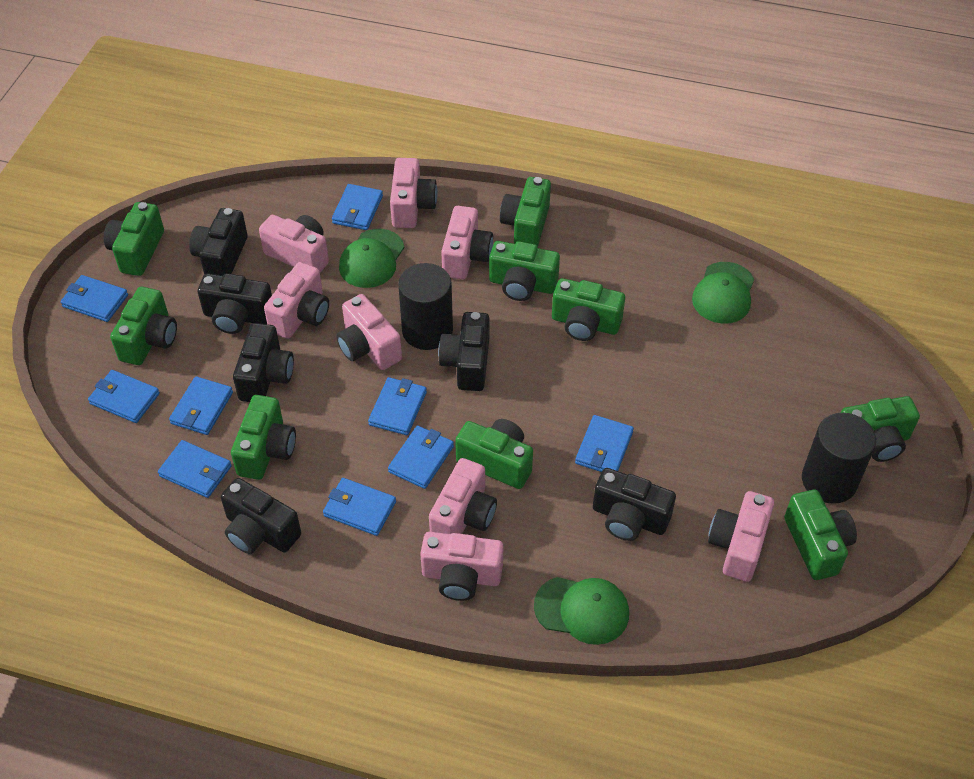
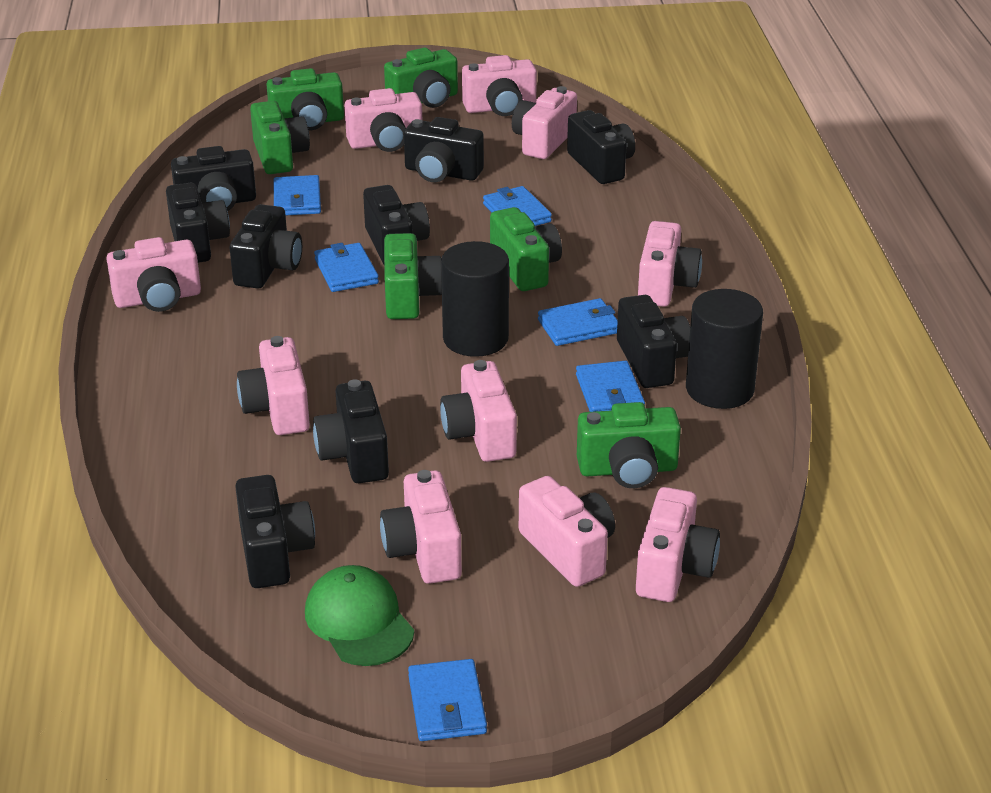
black camera: 6 -> 9
blue wallet: 9 -> 6
green camera: 9 -> 6
green cap: 3 -> 1
pink camera: 8 -> 10

